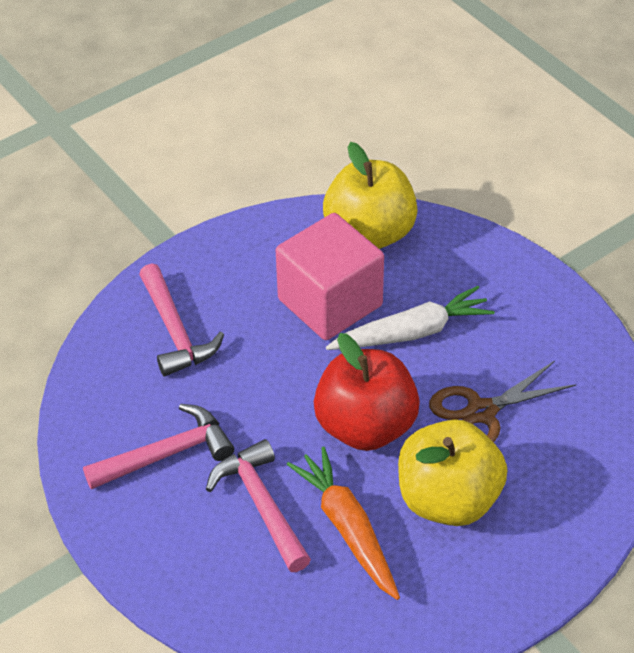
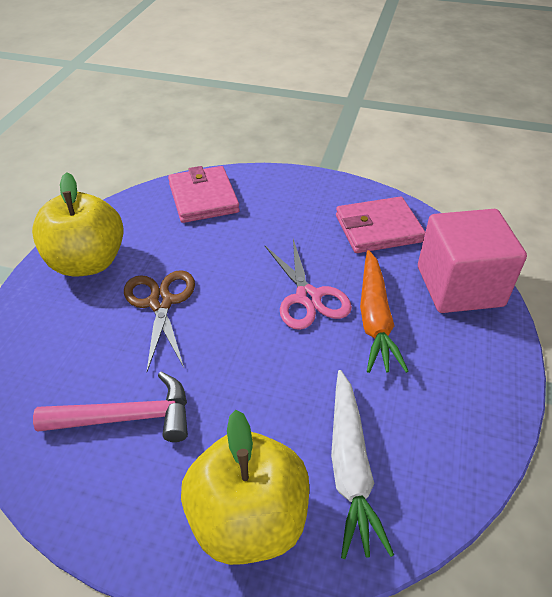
pink hammer: 3 -> 1
pink scissors: 0 -> 1
pink wallet: 0 -> 2
red apple: 1 -> 0

